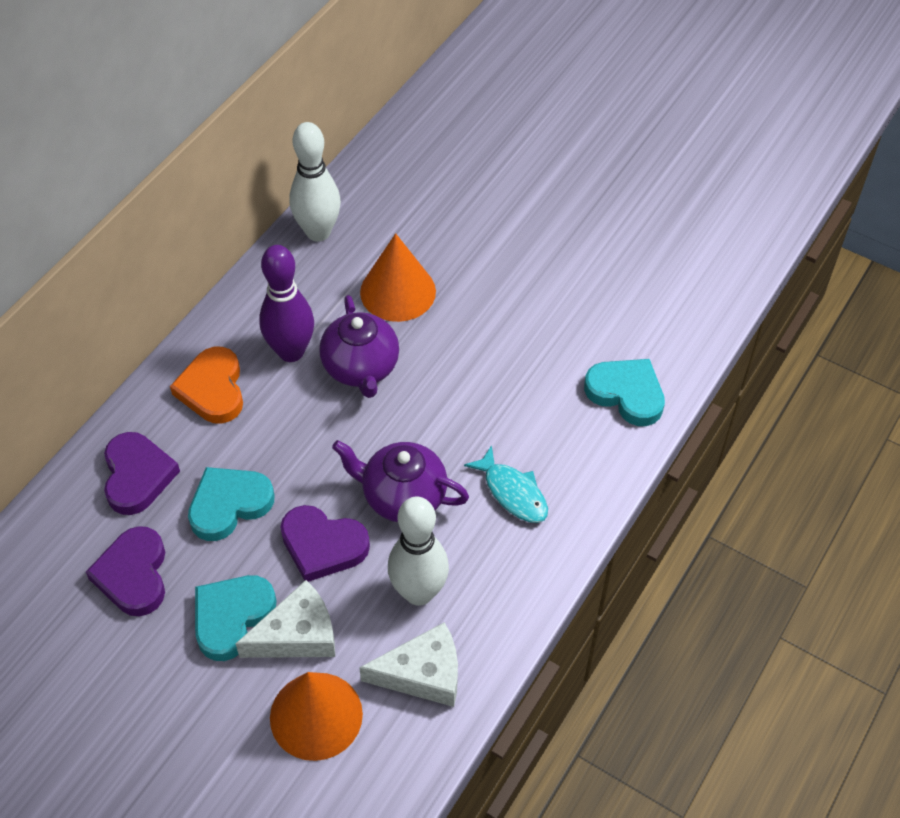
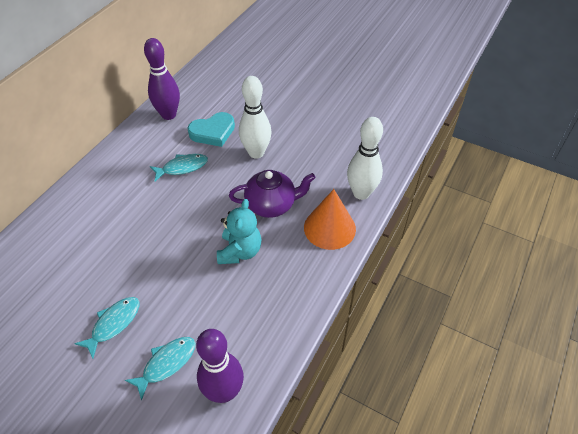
orange cone: 2 -> 1
orange heart: 1 -> 0
purple bowling pin: 1 -> 2
purple heart: 3 -> 0
purple teapot: 2 -> 1
turquoise fish: 1 -> 3
turquoise heart: 3 -> 1
turquoise teddy bear: 0 -> 1
white cheese: 2 -> 0

